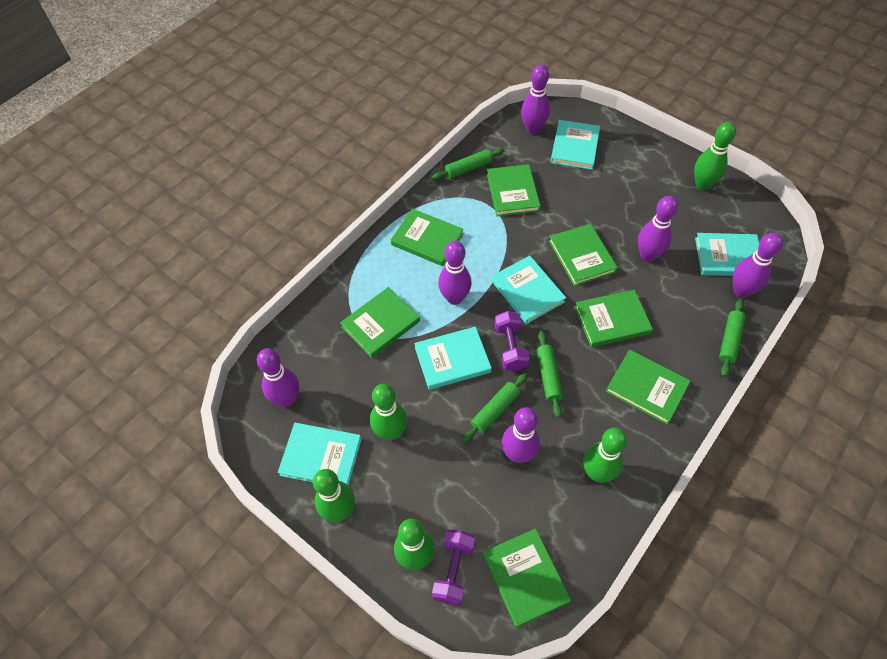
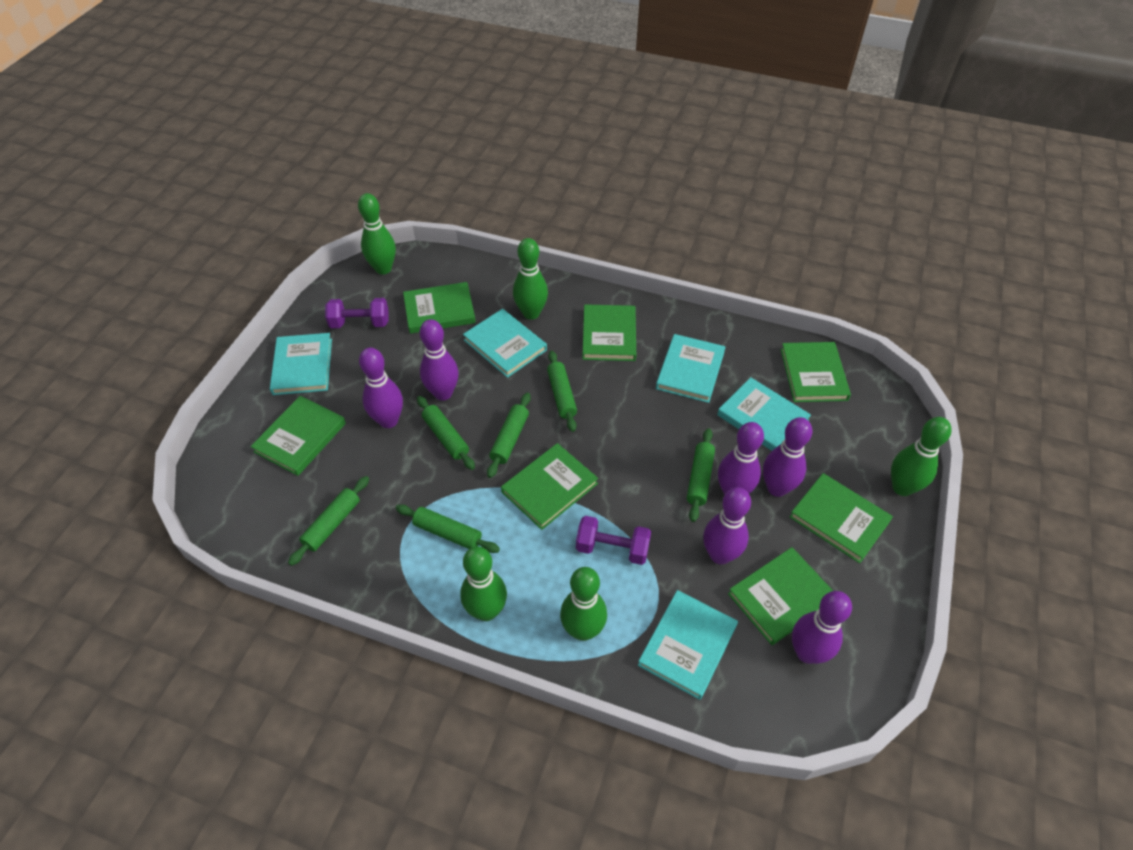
green rolling pin: 4 -> 6

